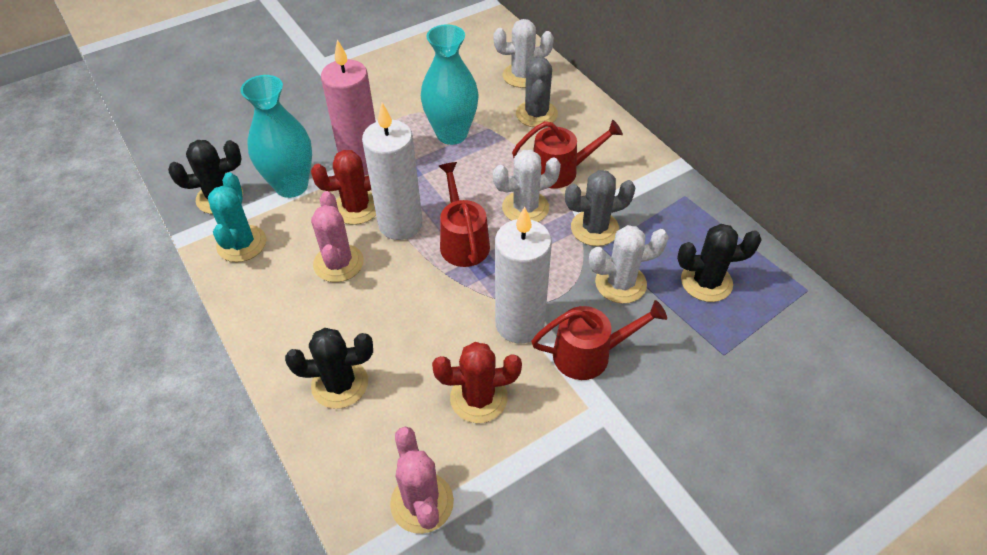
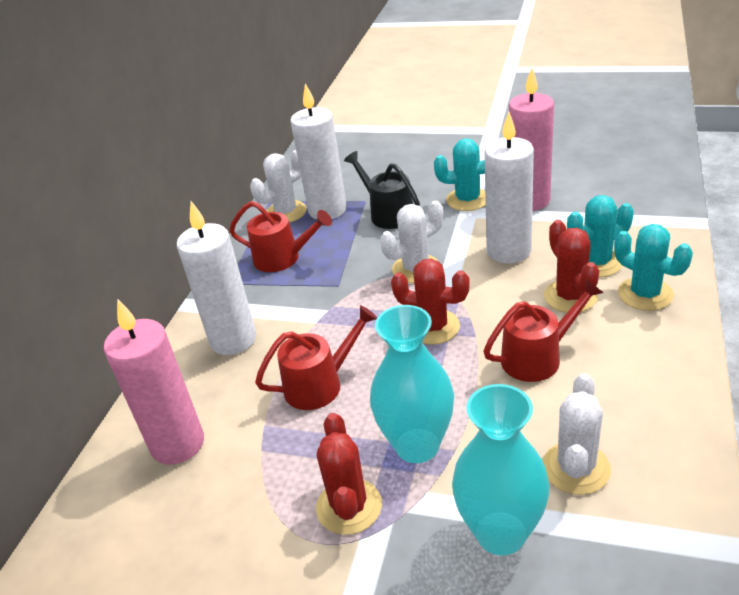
black cactus: 3 -> 0
black watering can: 0 -> 1
grey cactus: 2 -> 0
pink cactus: 2 -> 0
pink candle: 1 -> 2
red cactus: 2 -> 3
turquoise cactus: 1 -> 3
white candle: 2 -> 3

